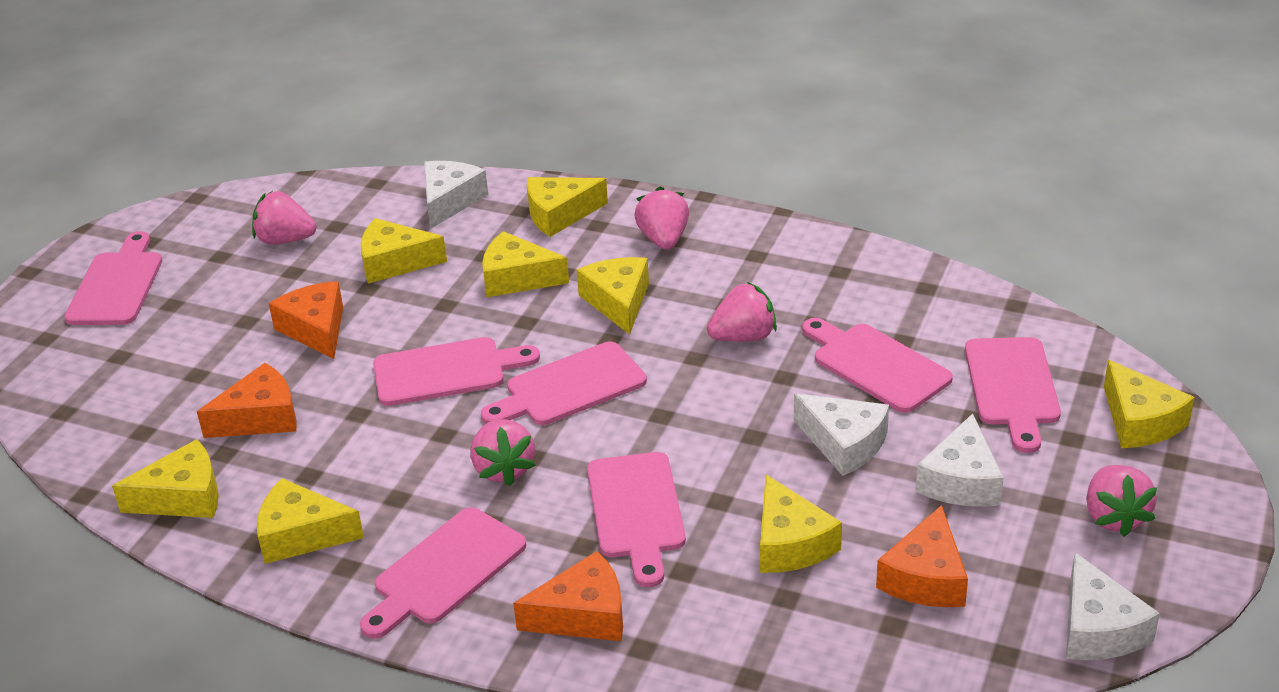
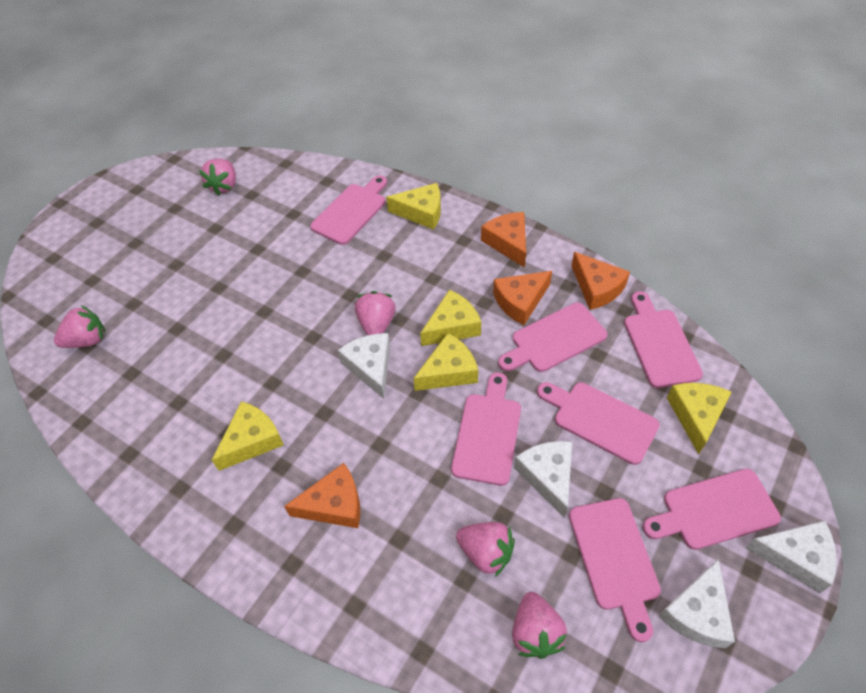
yellow cheese: 8 -> 5

